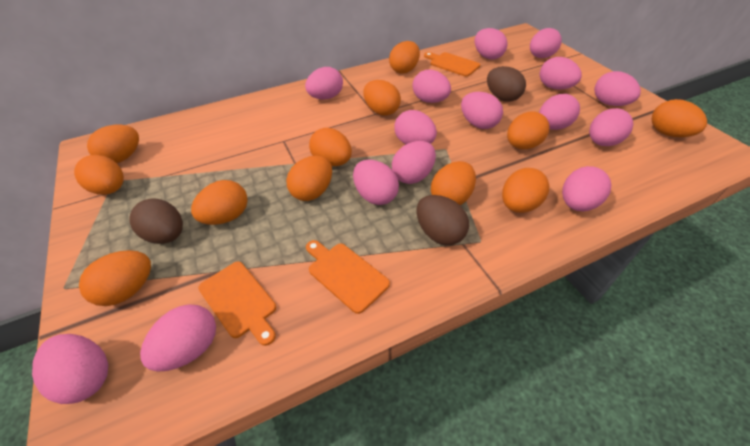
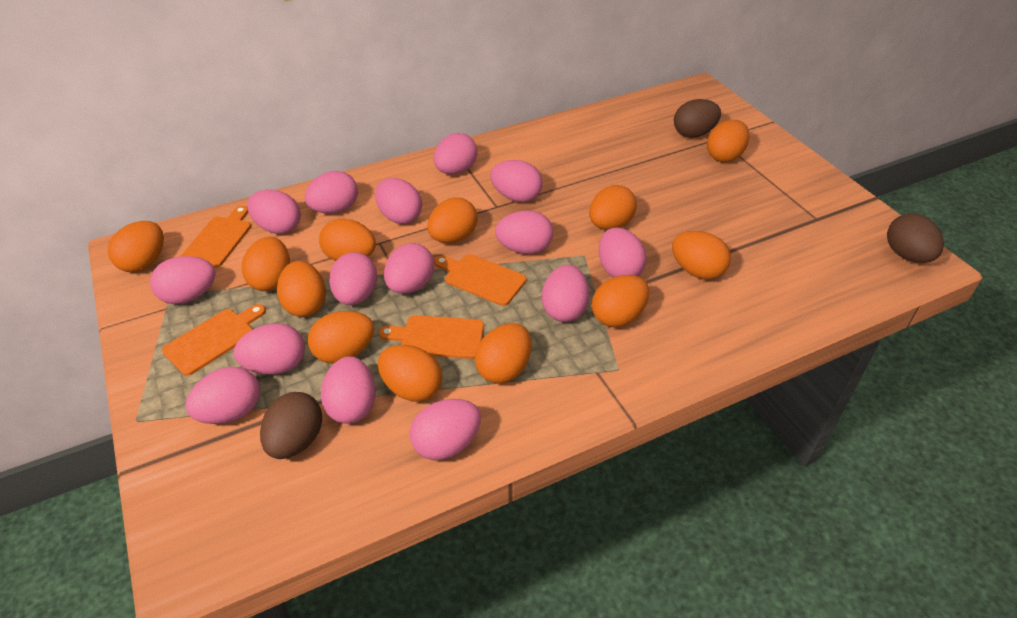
orange cutting board: 3 -> 4

